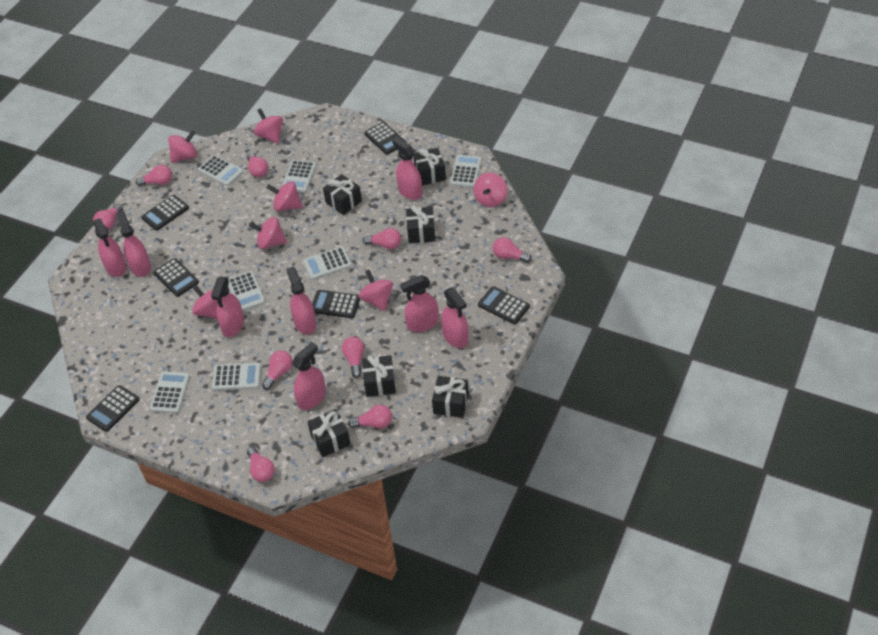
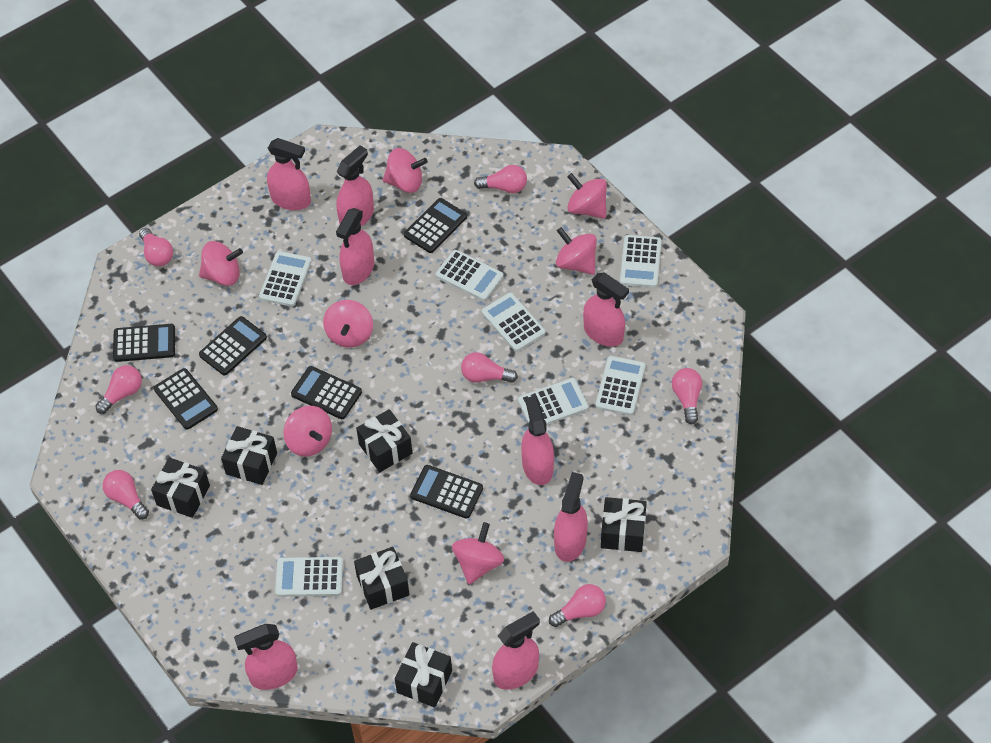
pink light bulb: 9 -> 7

